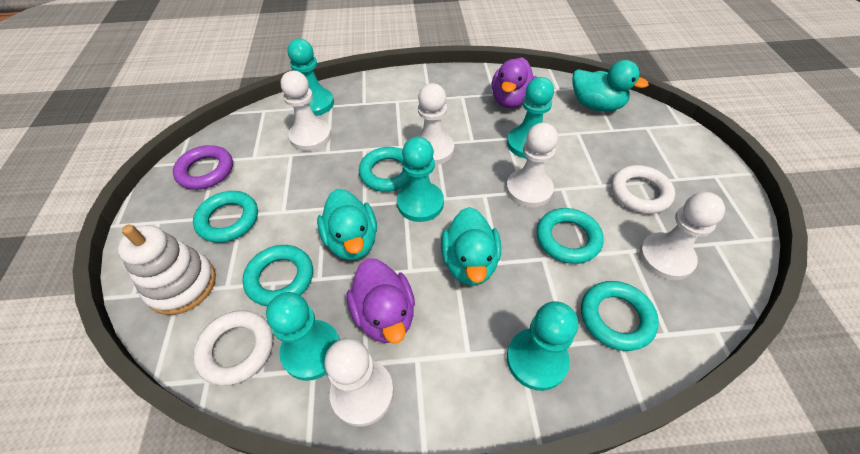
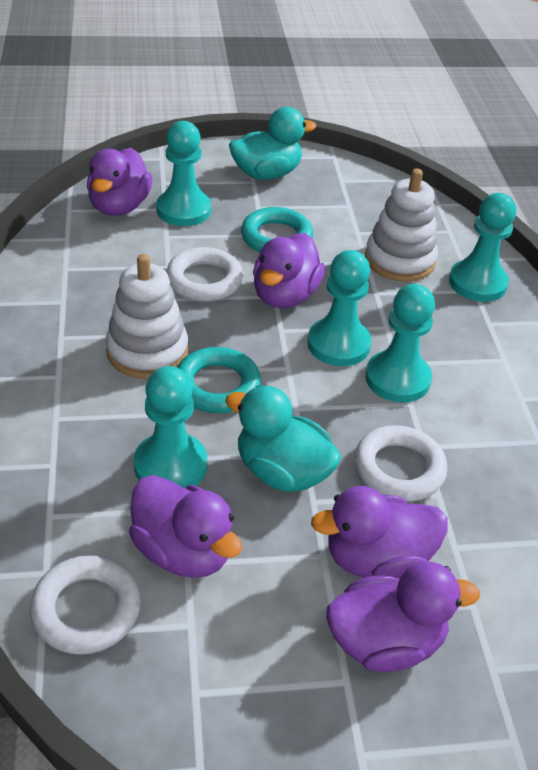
purple duck: 2 -> 5
purple ring: 1 -> 0
turquoise duck: 3 -> 2
turquoise ring: 5 -> 2
white pawn: 5 -> 0
white ring: 2 -> 3
white stacking toy: 1 -> 2

